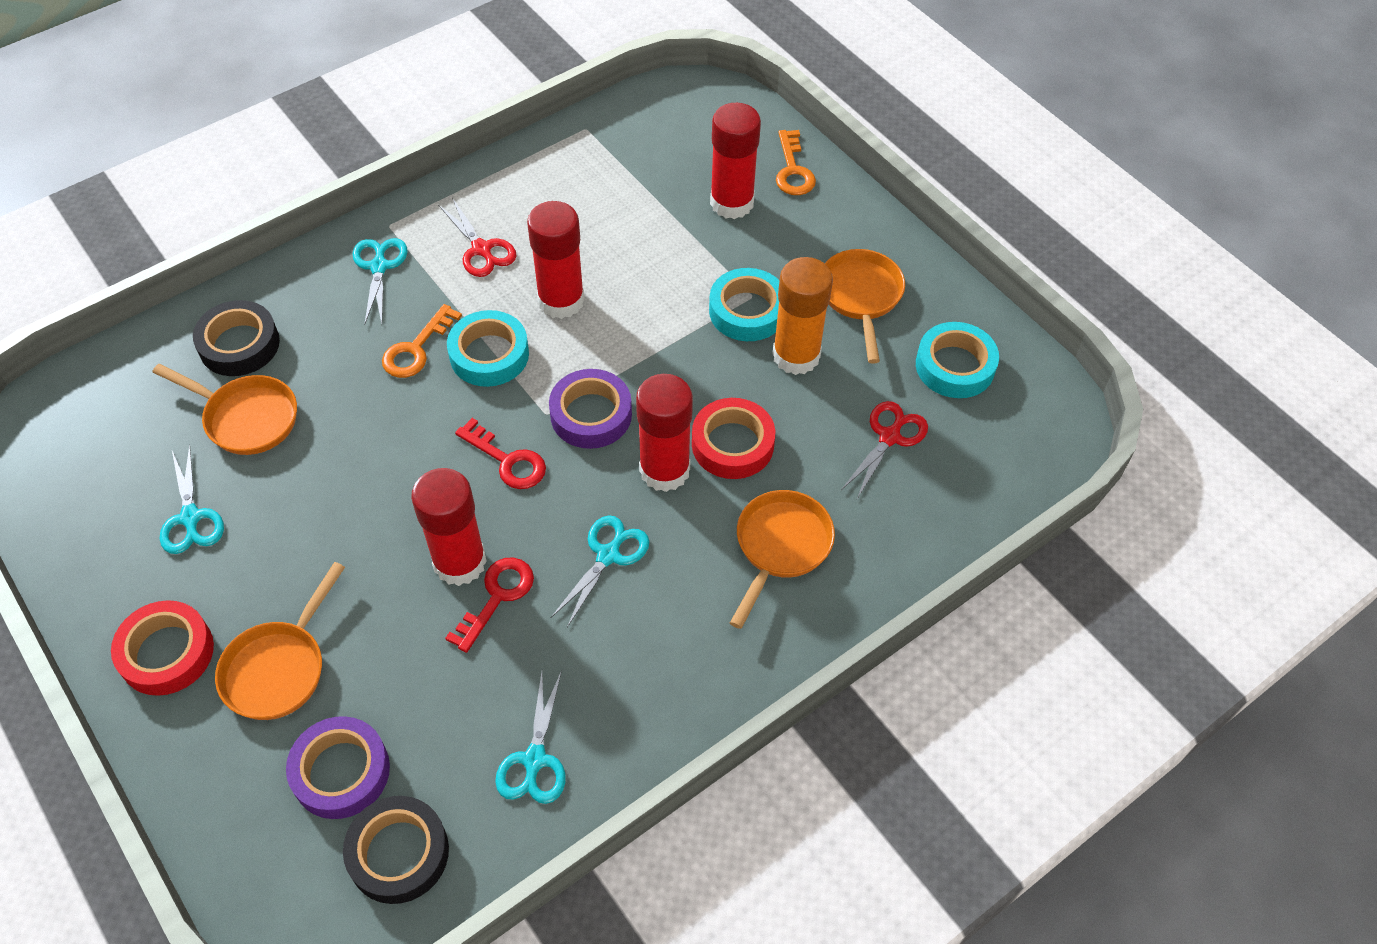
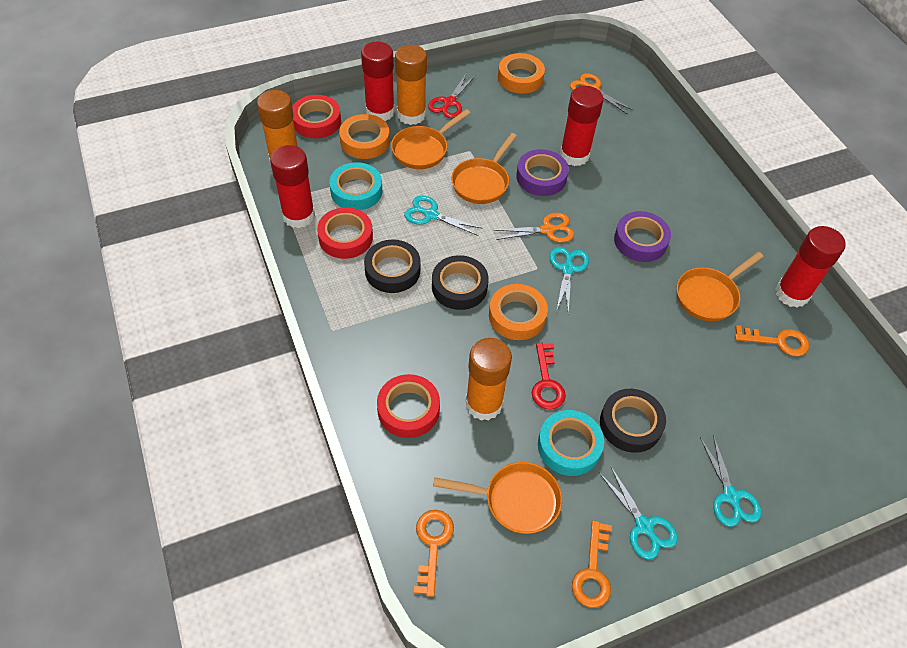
black tape: 2 -> 3
orange glue stick: 1 -> 3
orange key: 2 -> 3
orange scissors: 0 -> 2
orange tape: 0 -> 3
red key: 2 -> 1
red scissors: 2 -> 1
red tape: 2 -> 3
turquoise tape: 3 -> 2

